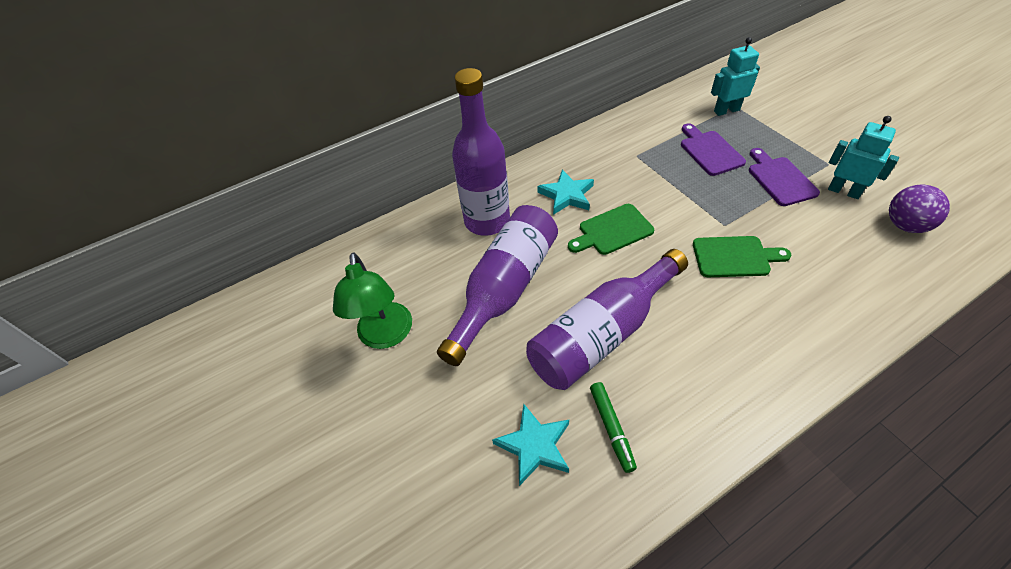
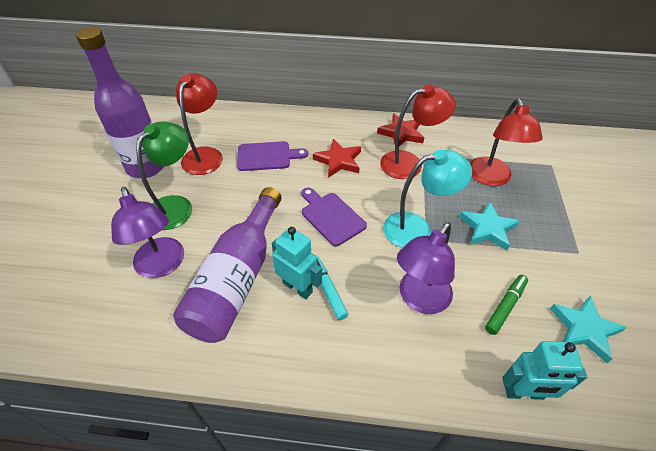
green cutting board: 2 -> 0
purple ball: 1 -> 0
purple bottle: 3 -> 2
purple lamp: 0 -> 2
red lamp: 0 -> 3
red star: 0 -> 2
turquoise lamp: 0 -> 1
turquoise marker: 0 -> 1

